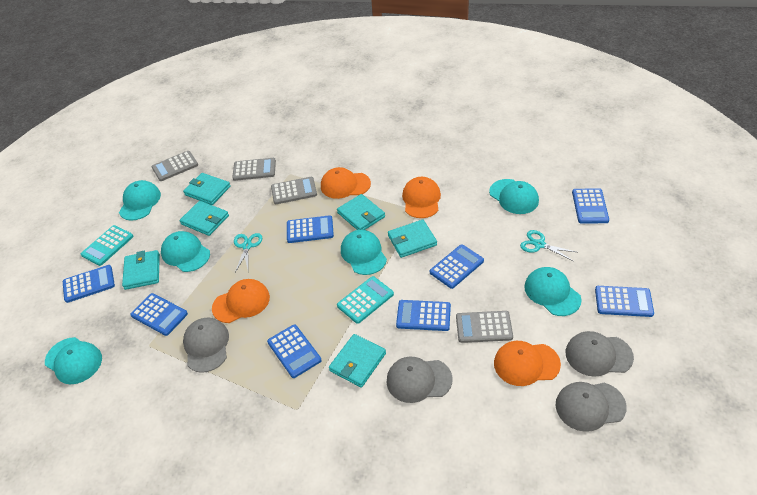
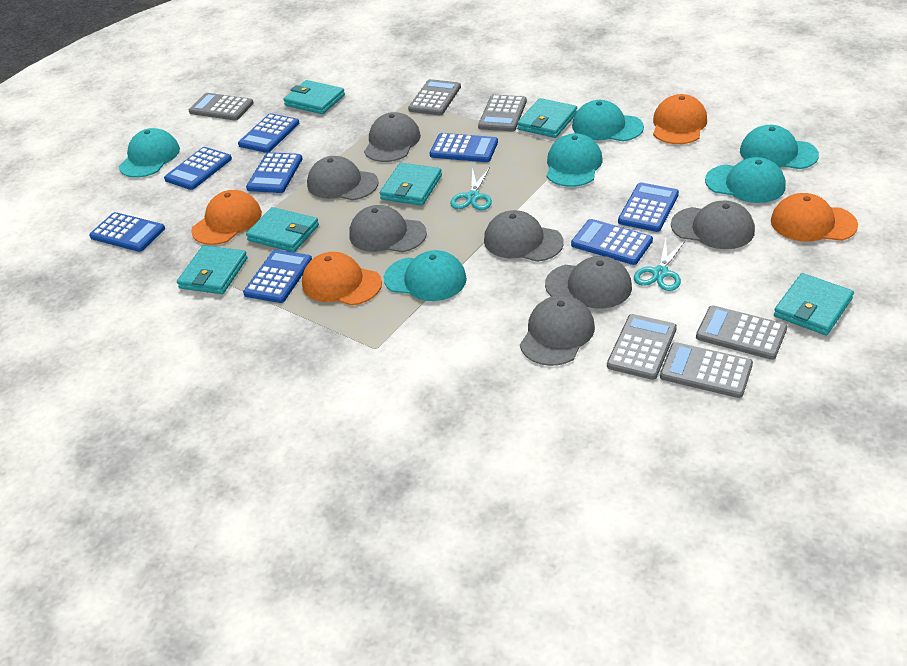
grey calculator: 4 -> 6
grey cap: 4 -> 7
turquoise calculator: 2 -> 0

